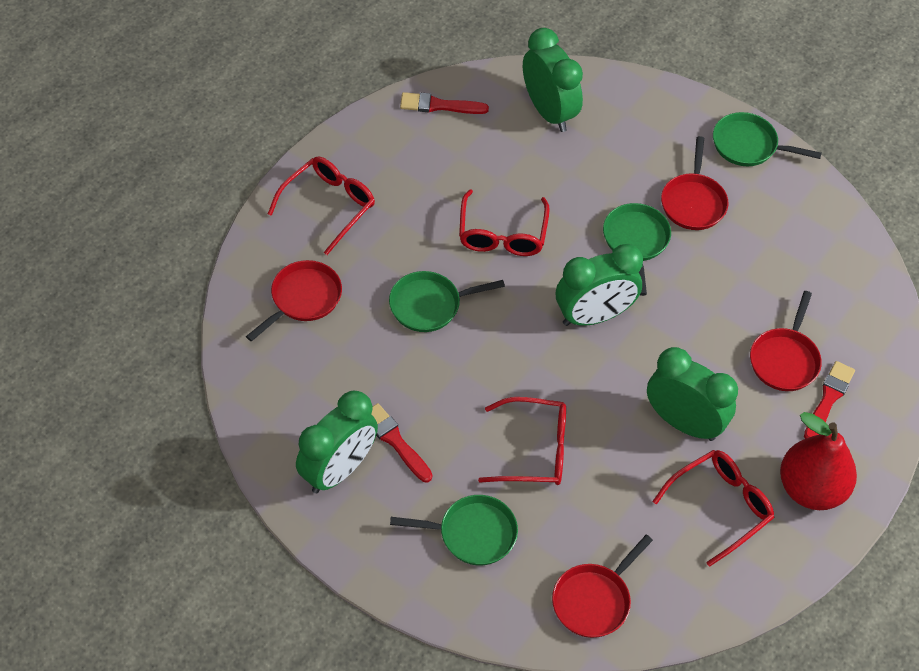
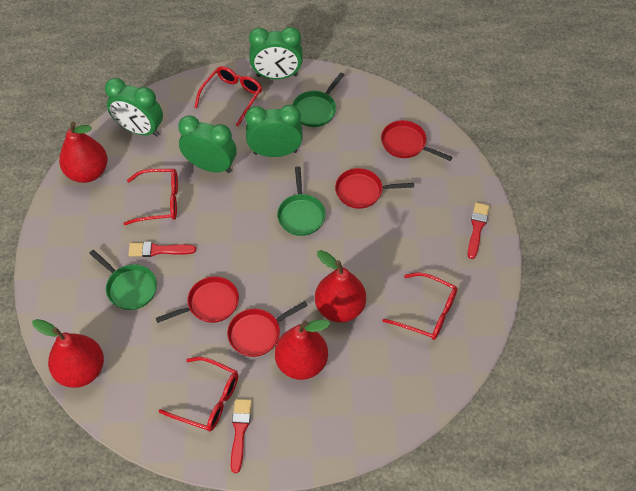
green pan: 4 -> 3
red pear: 1 -> 4

